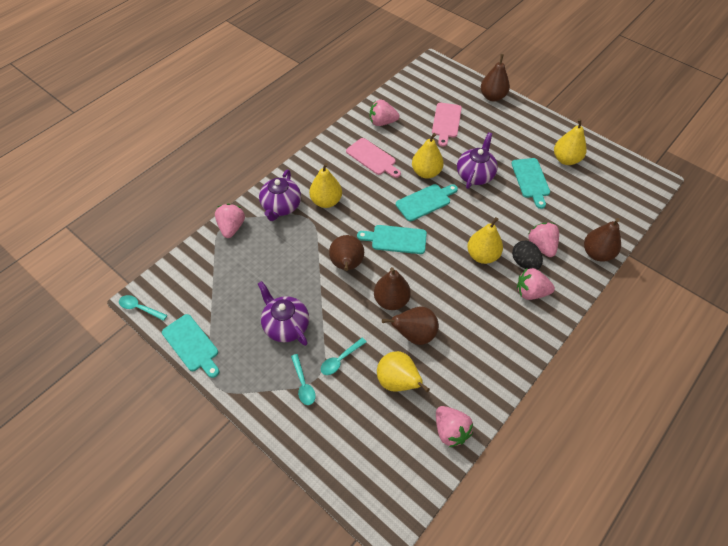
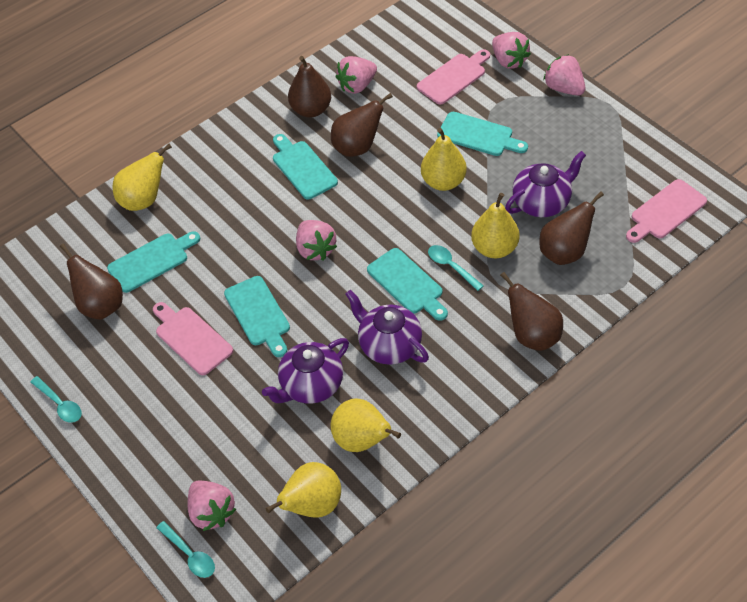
black egg: 1 -> 0
pink cutting board: 2 -> 3
turquoise cutting board: 4 -> 5

